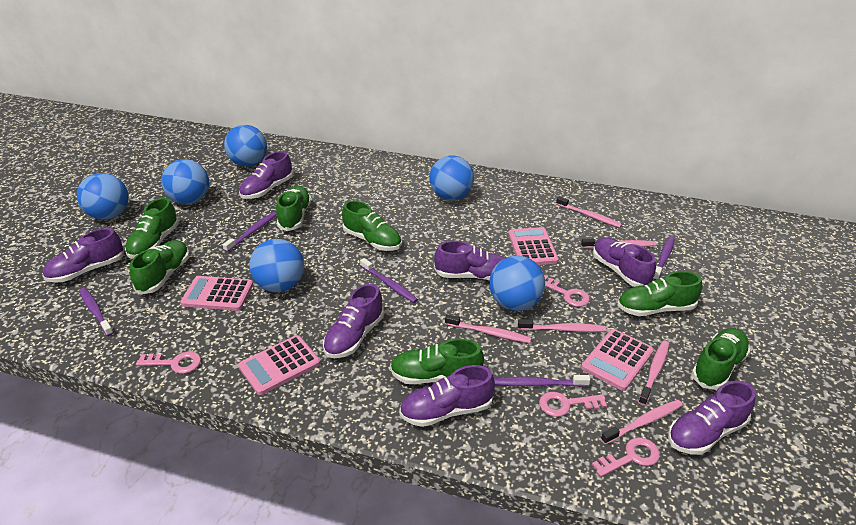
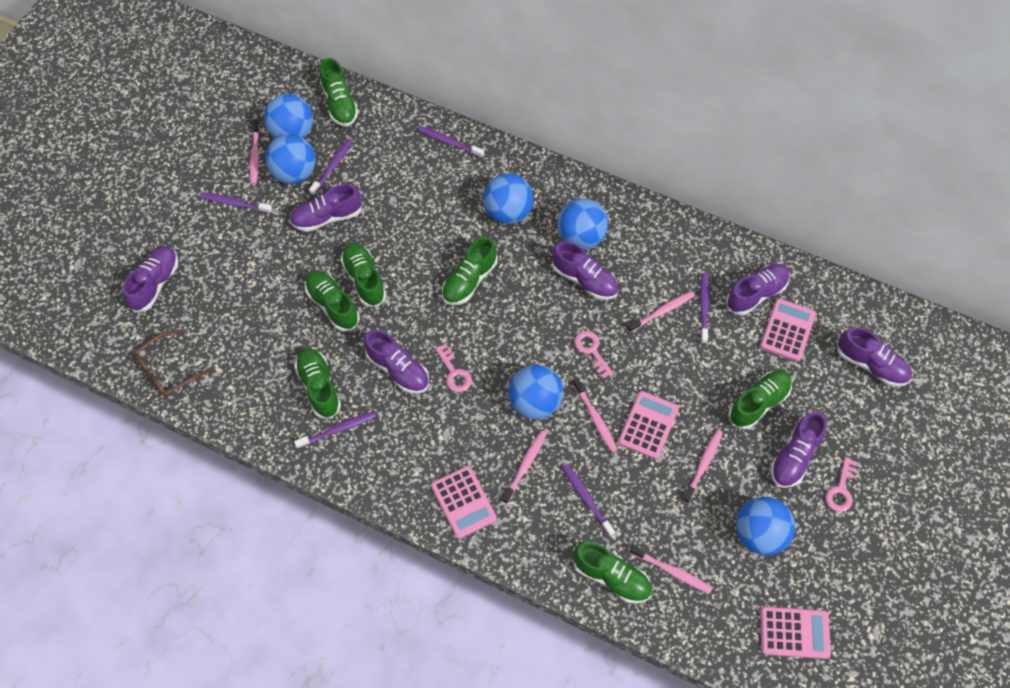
brown glasses: 0 -> 1
pink key: 4 -> 3
purple toothbrush: 5 -> 6

